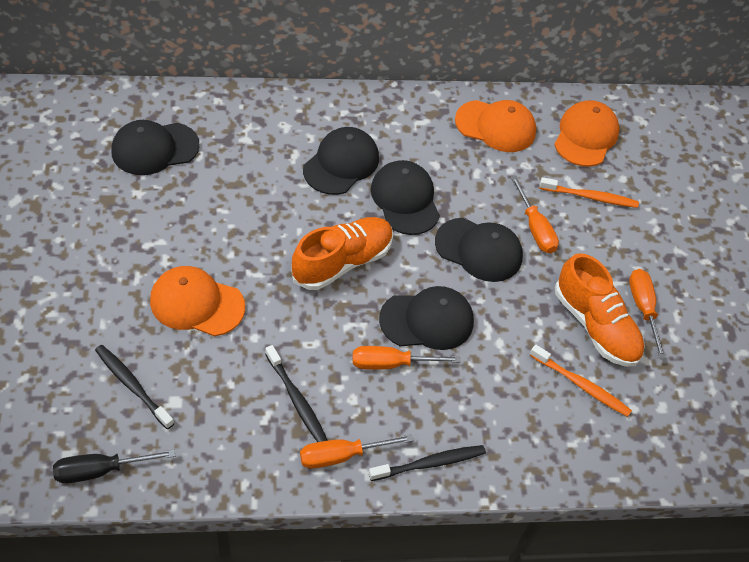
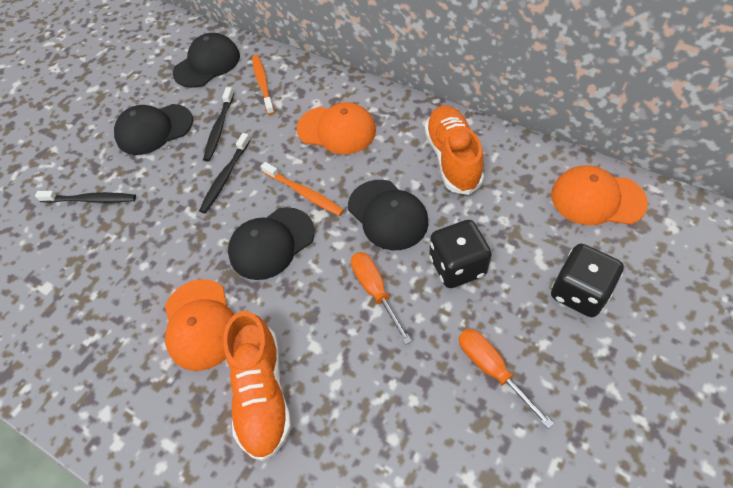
black cap: 5 -> 4
black dice: 0 -> 2
black screwdriver: 1 -> 0
orange screwdriver: 4 -> 2

